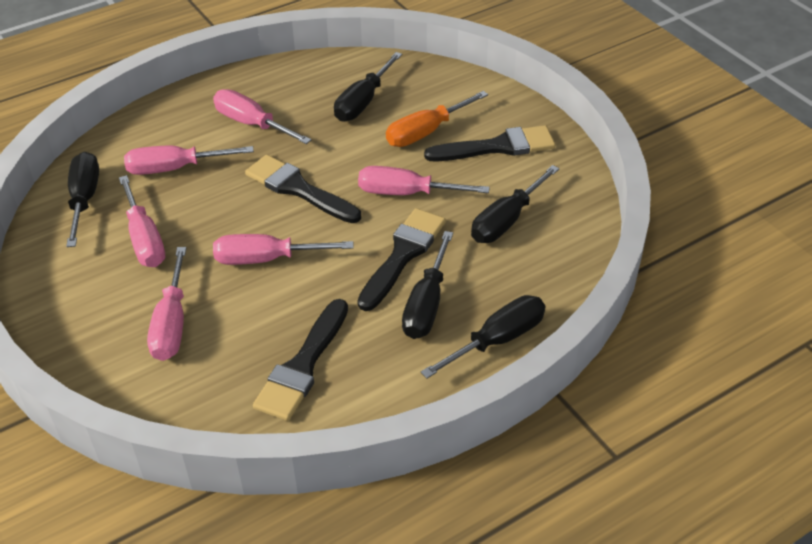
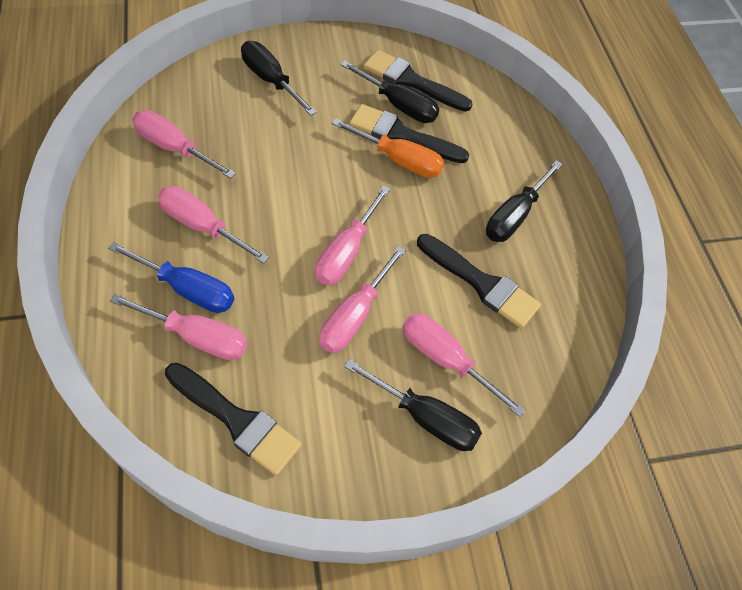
black screwdriver: 5 -> 4
blue screwdriver: 0 -> 1

